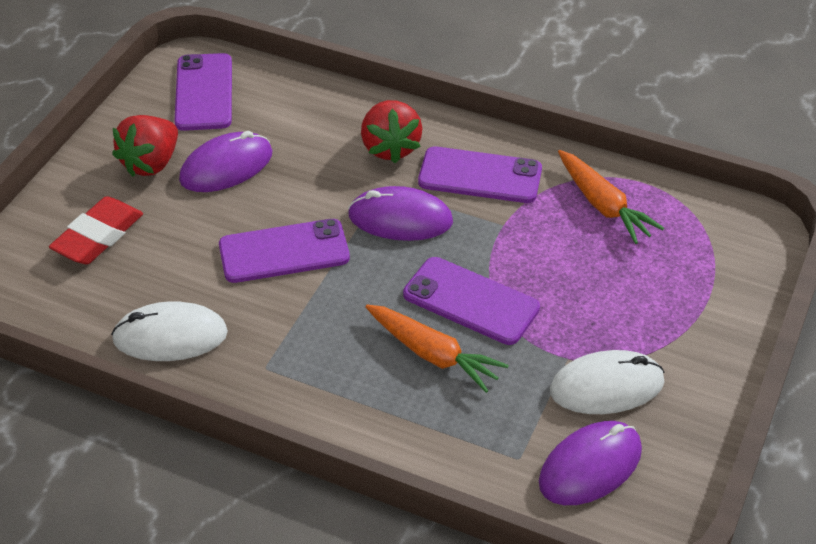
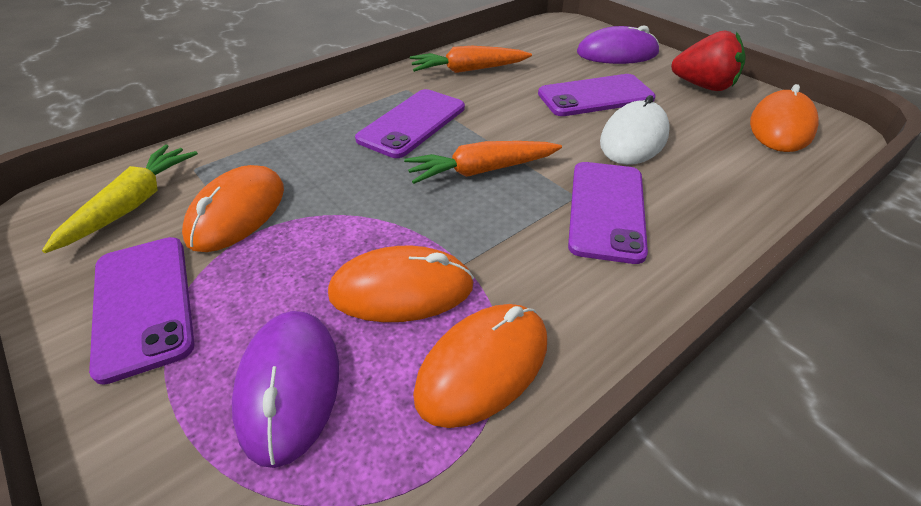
orange mouse: 0 -> 4
purple mouse: 3 -> 2
red eraser: 1 -> 0
red strawberry: 2 -> 1
white mouse: 2 -> 1
yellow carrot: 0 -> 1

